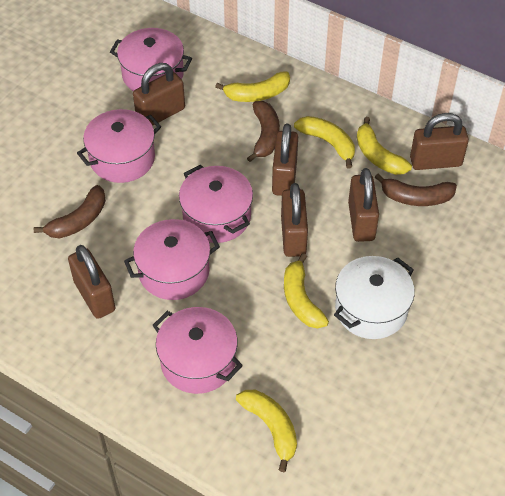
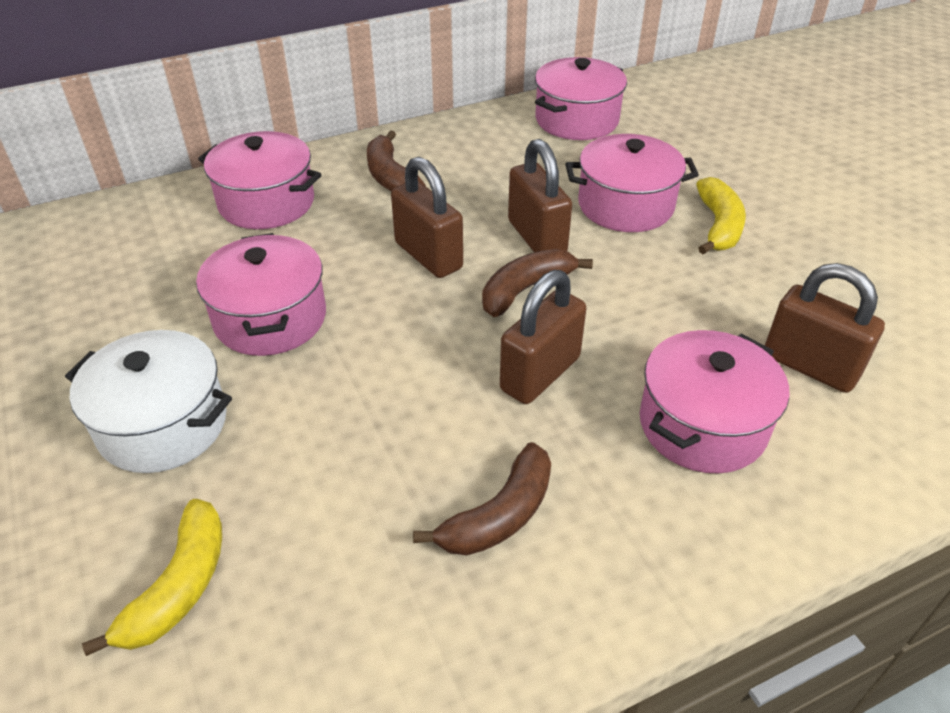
brown padlock: 6 -> 4
yellow banana: 5 -> 2

